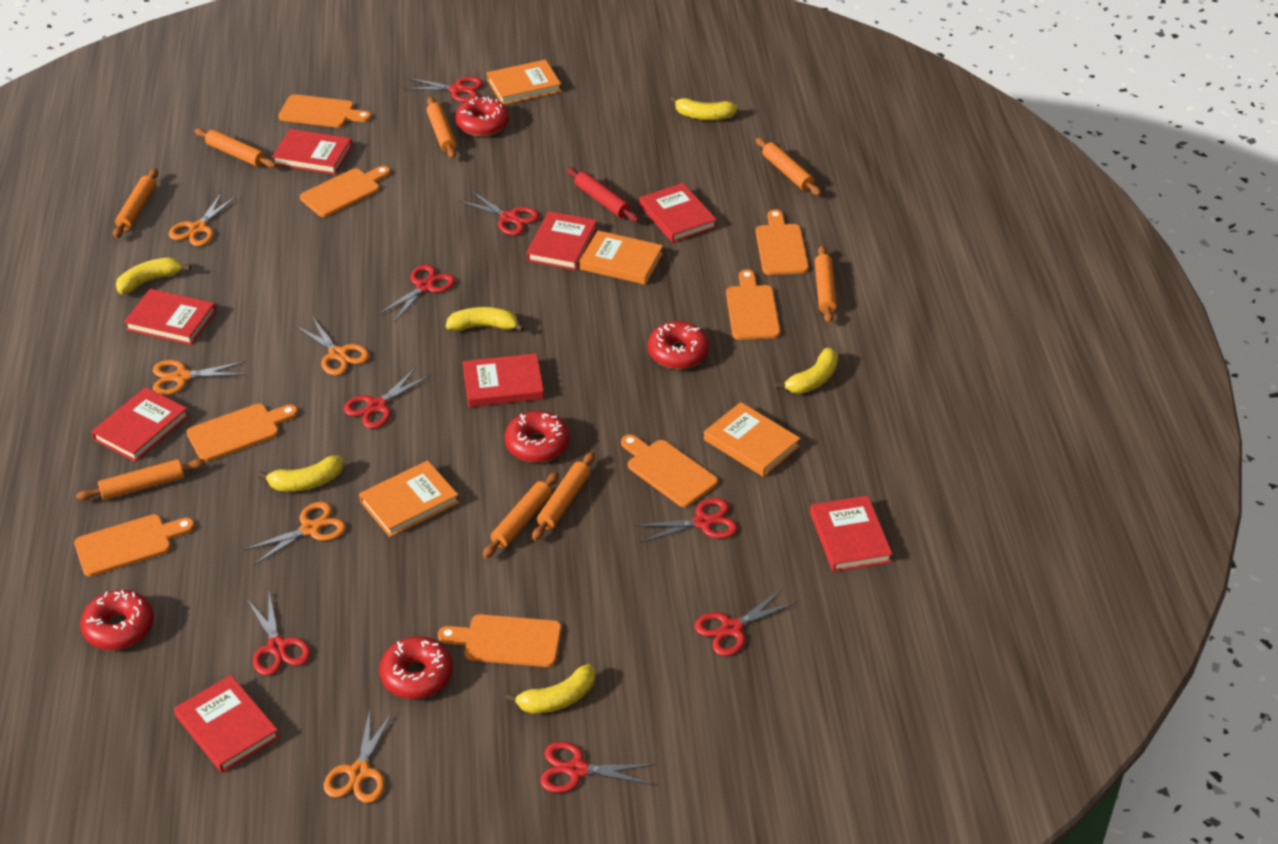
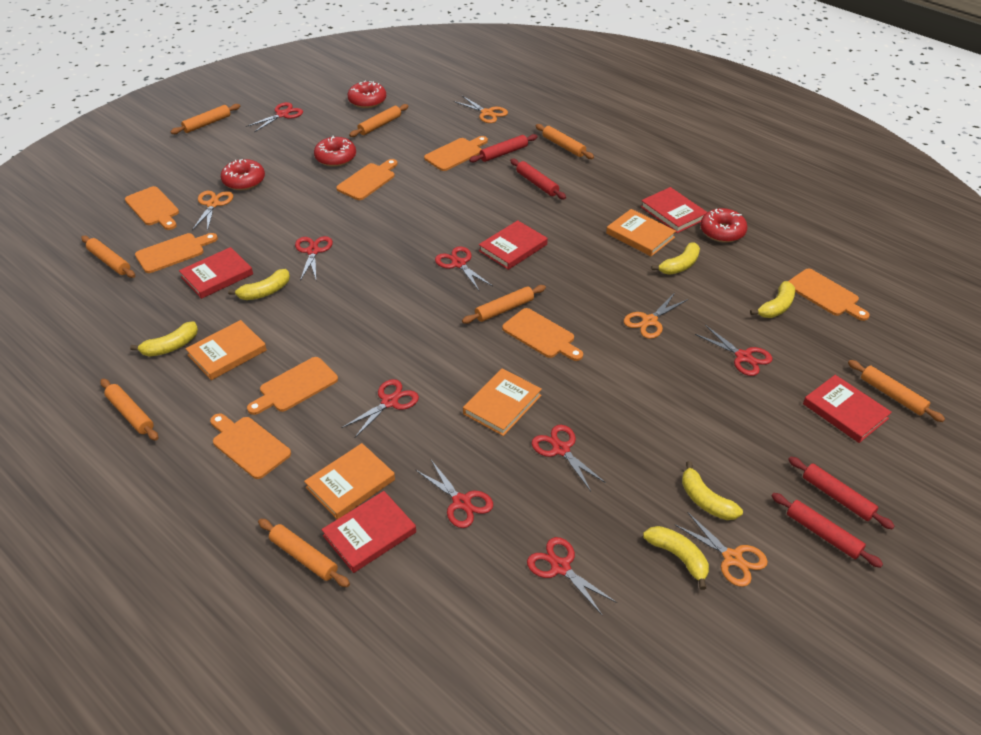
orange scissors: 5 -> 4
red book: 8 -> 5
red donut: 5 -> 4
red rolling pin: 1 -> 4

